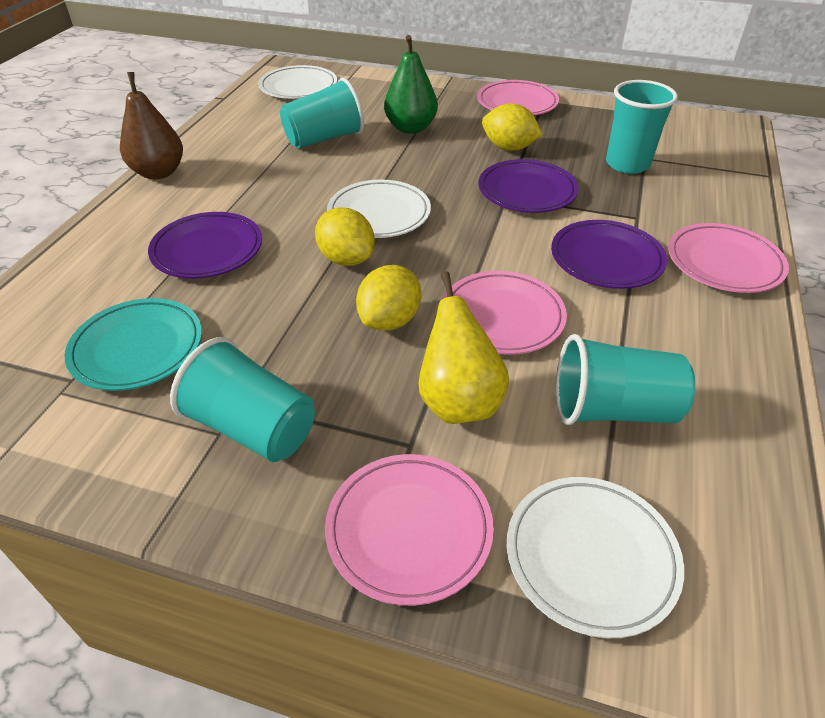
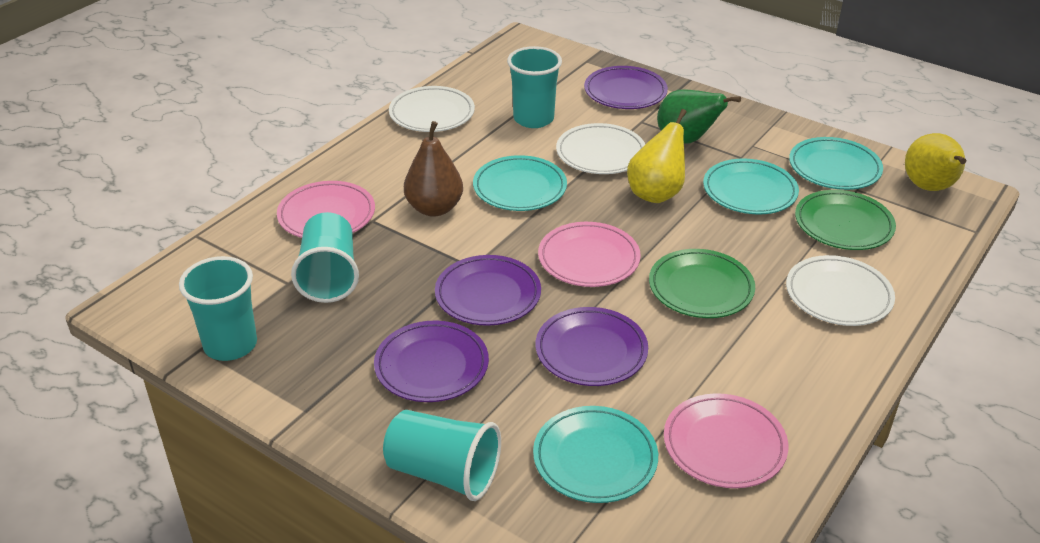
green plate: 0 -> 2
pink plate: 4 -> 3
purple plate: 3 -> 4
turquoise plate: 1 -> 4
yellow lemon: 3 -> 0
yellow pear: 1 -> 2

